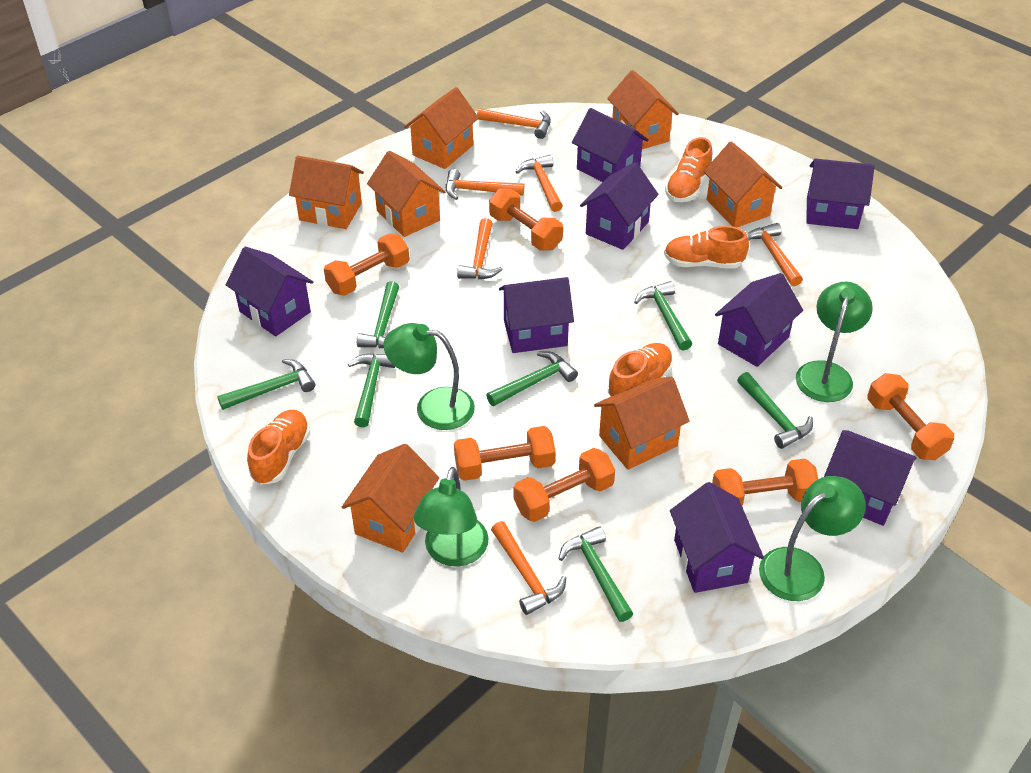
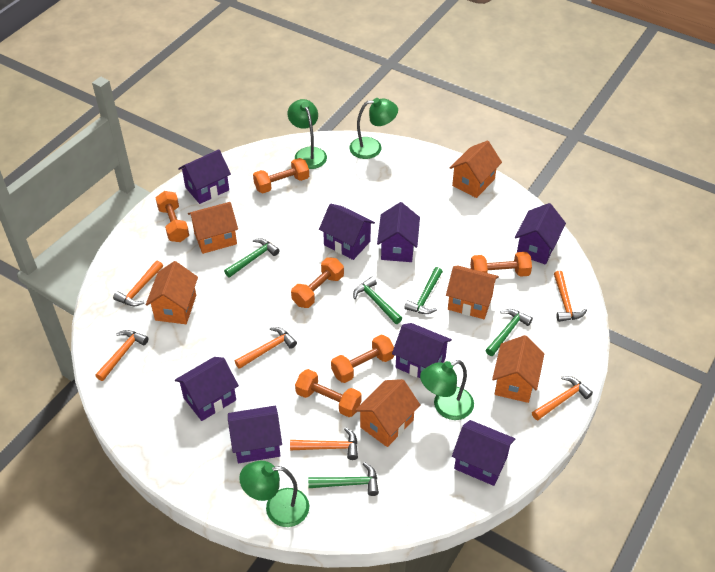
green hammer: 7 -> 5
orange house: 7 -> 6
orange shoe: 4 -> 0

